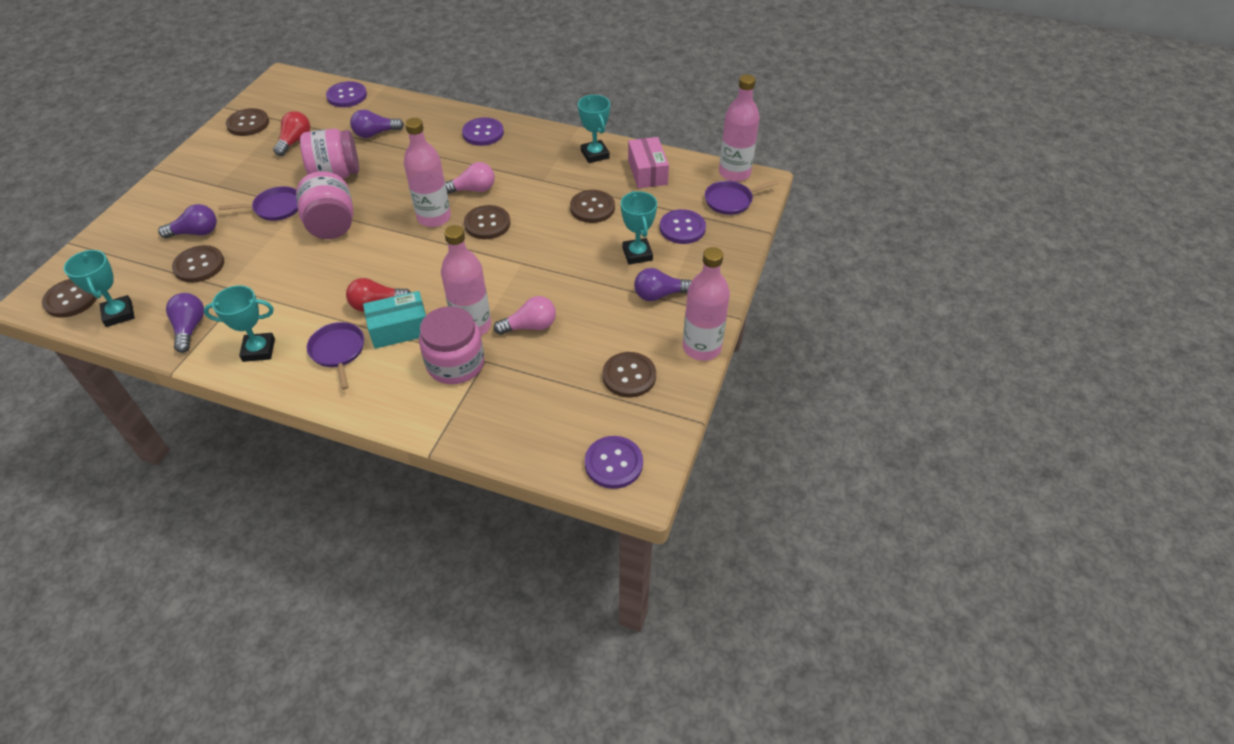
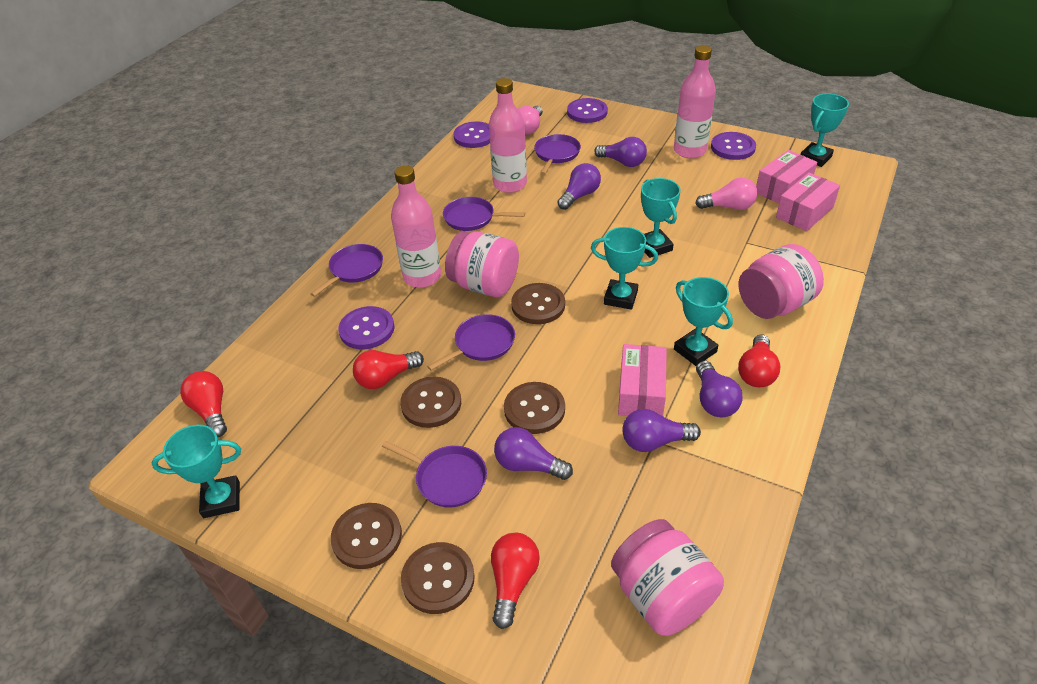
brown button: 6 -> 5
pink bottle: 4 -> 3
pink box: 1 -> 3
purple light bulb: 4 -> 5
purple pan: 3 -> 5
red light bulb: 2 -> 4
turquoise box: 1 -> 0
turquoise trophy: 4 -> 5

